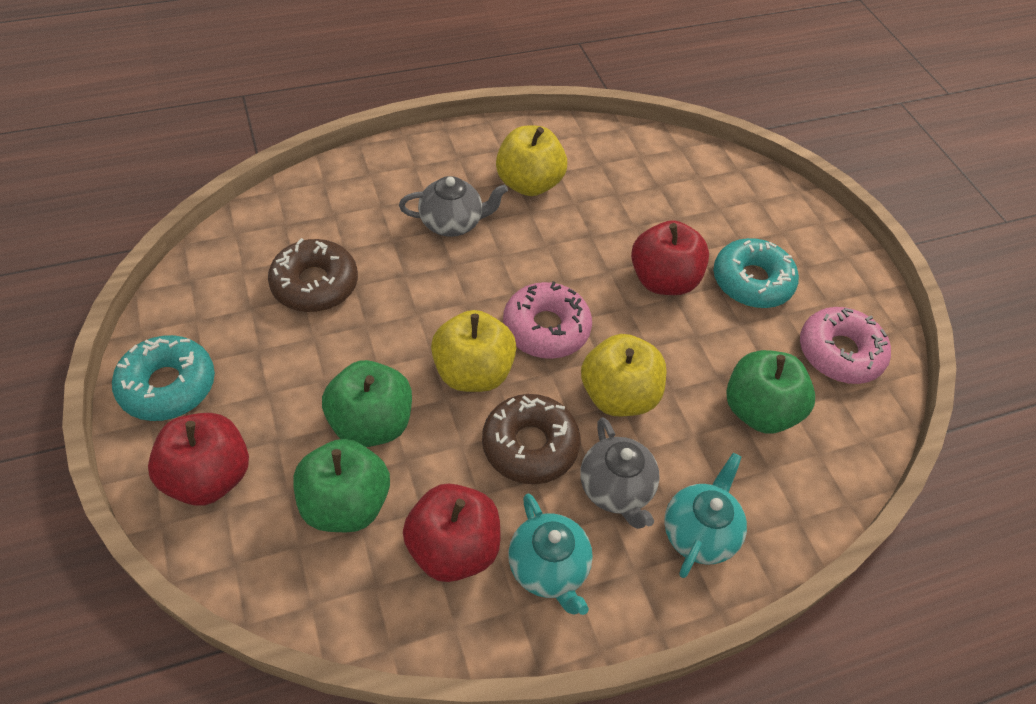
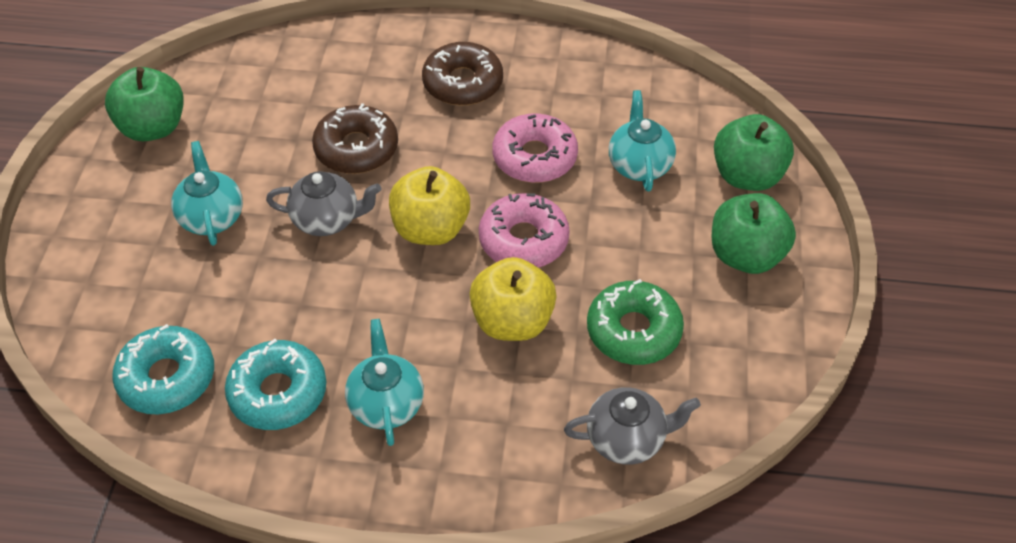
green donut: 0 -> 1
red apple: 3 -> 0
turquoise teapot: 2 -> 3
yellow apple: 3 -> 2

